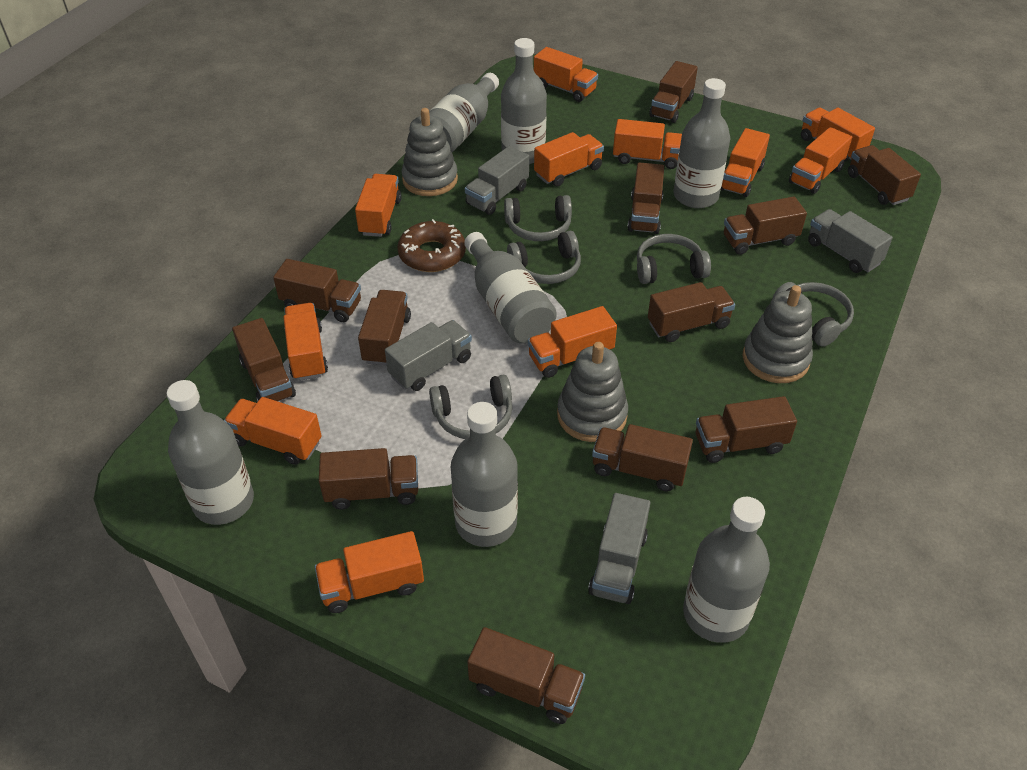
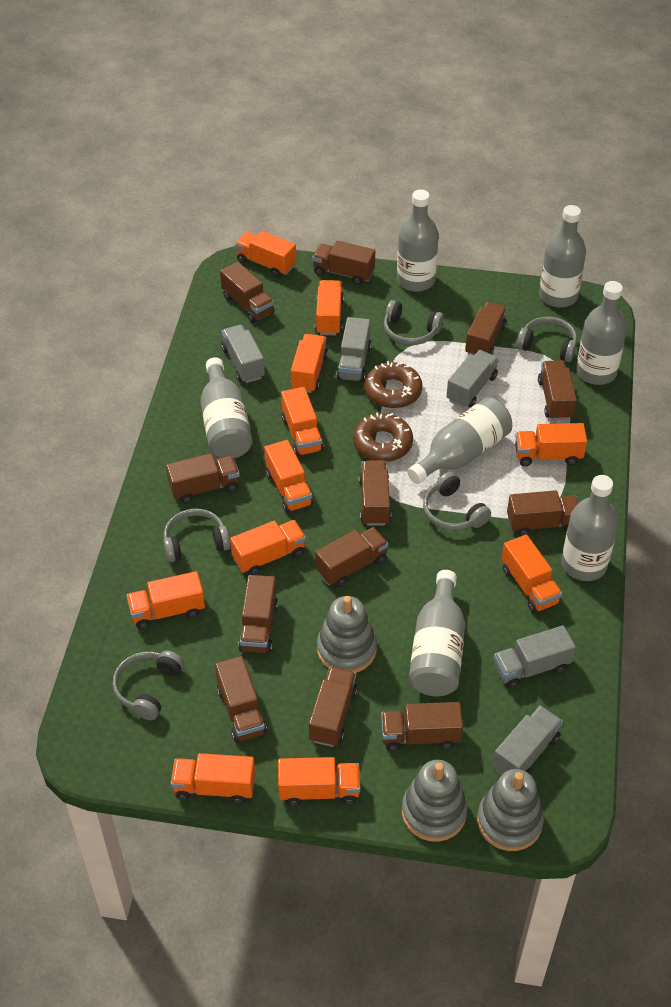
brown donut: 1 -> 2
grey truck: 4 -> 5

